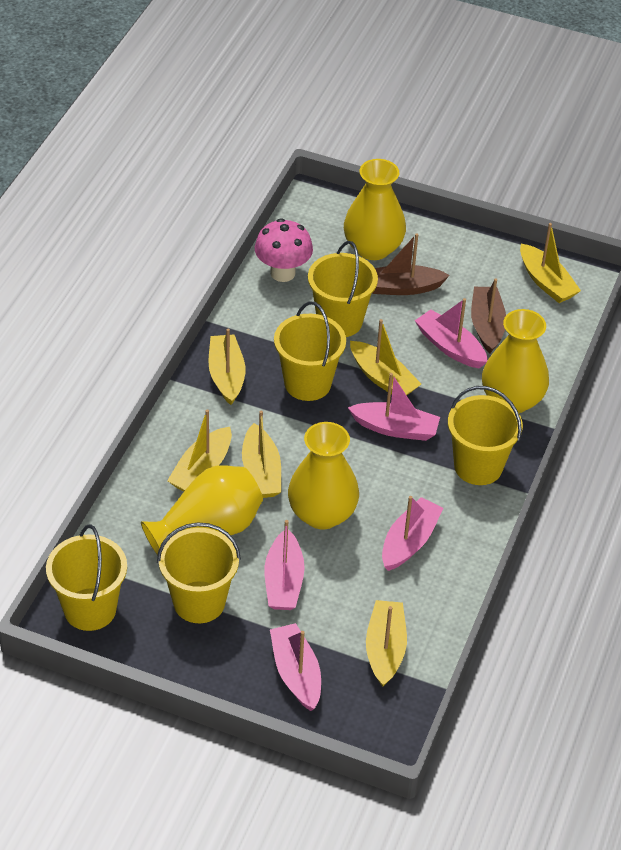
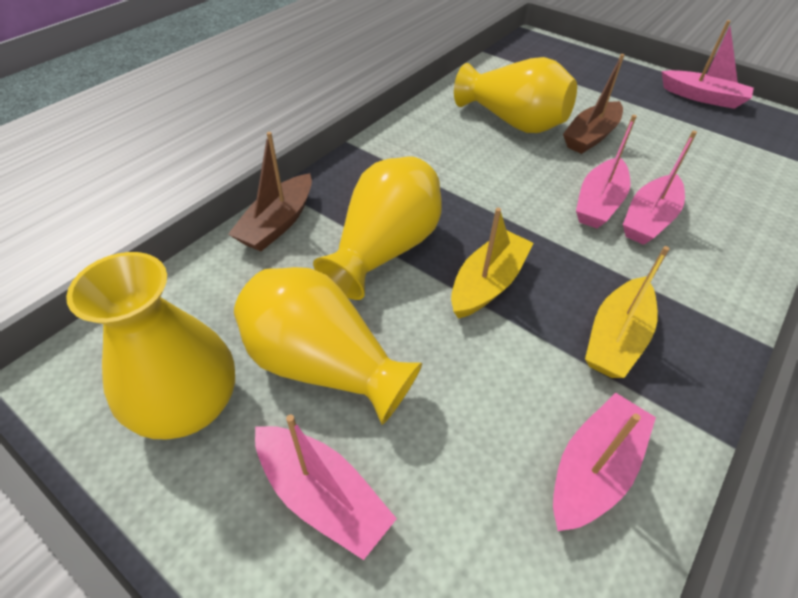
pink mushroom: 1 -> 0
yellow boat: 6 -> 2
yellow bucket: 5 -> 0

